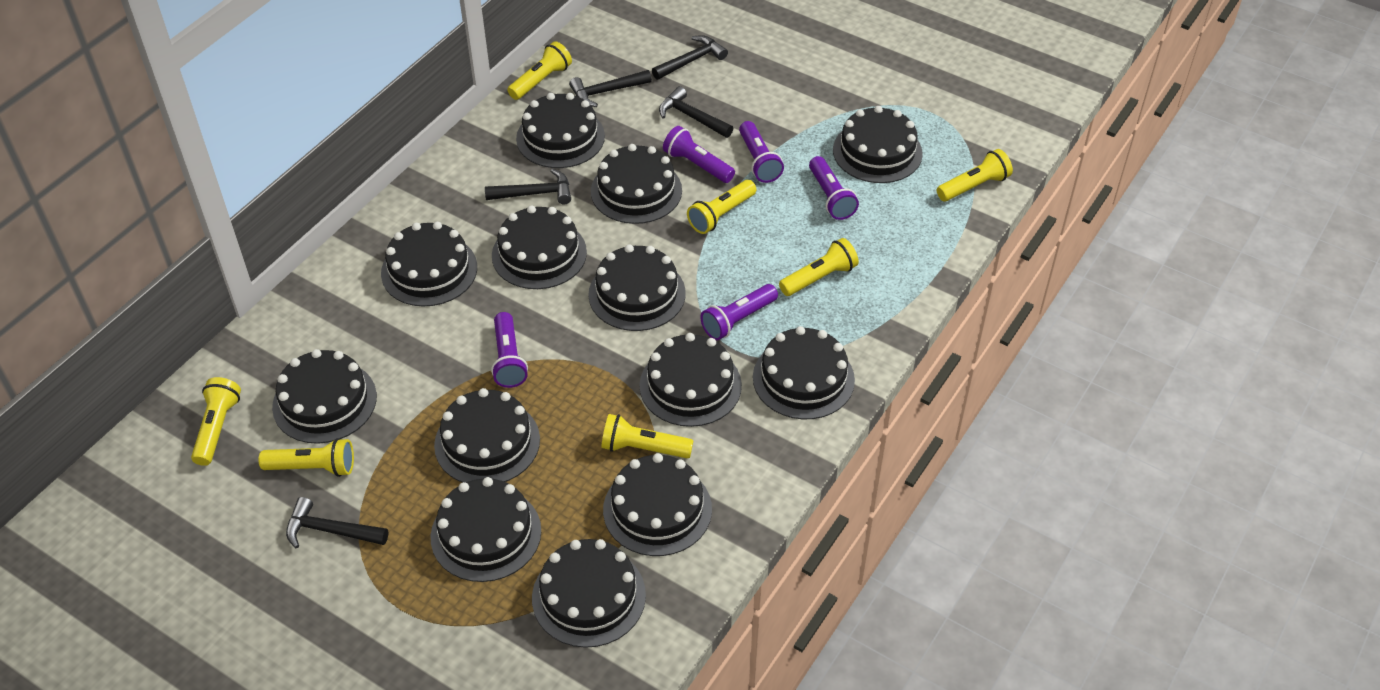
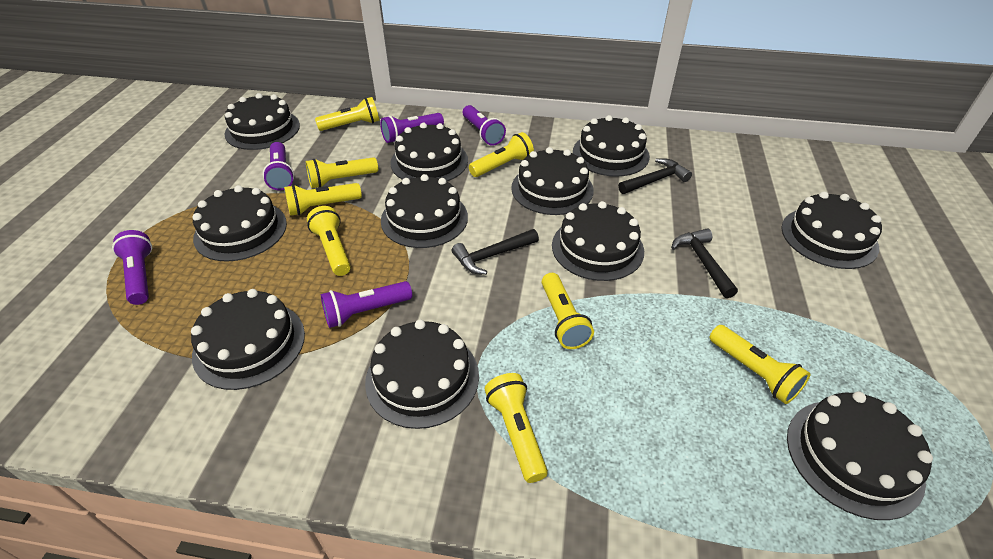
black cake: 13 -> 11
black hammer: 5 -> 3
yellow flashlight: 7 -> 8

